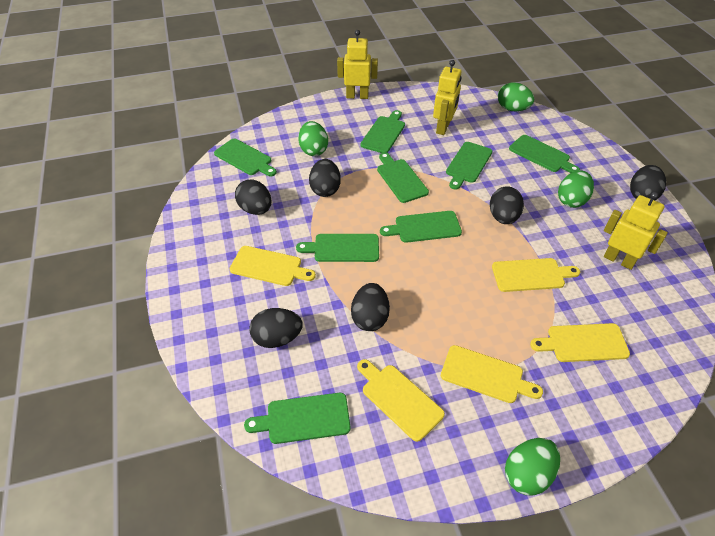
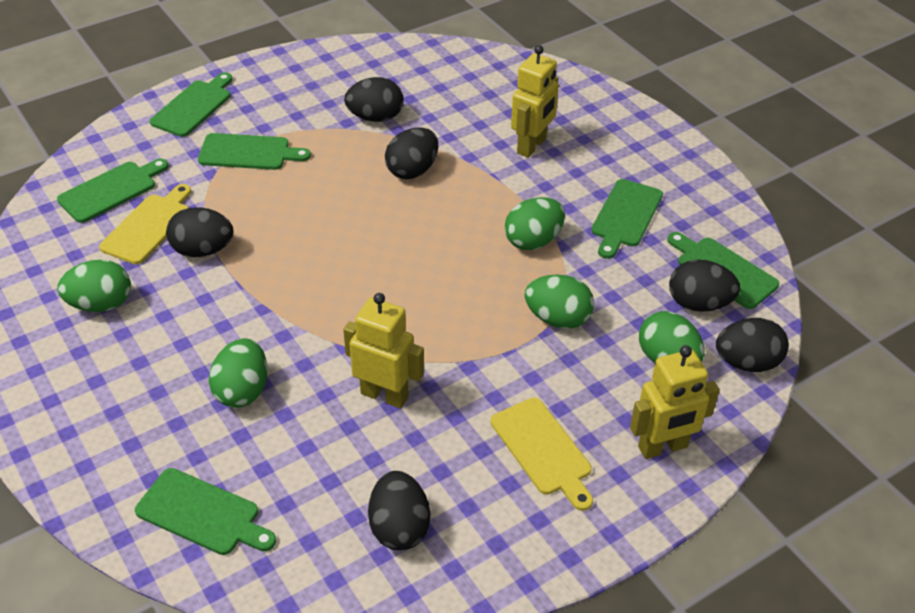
green cutting board: 8 -> 6
green egg: 4 -> 5
yellow cutting board: 5 -> 2

